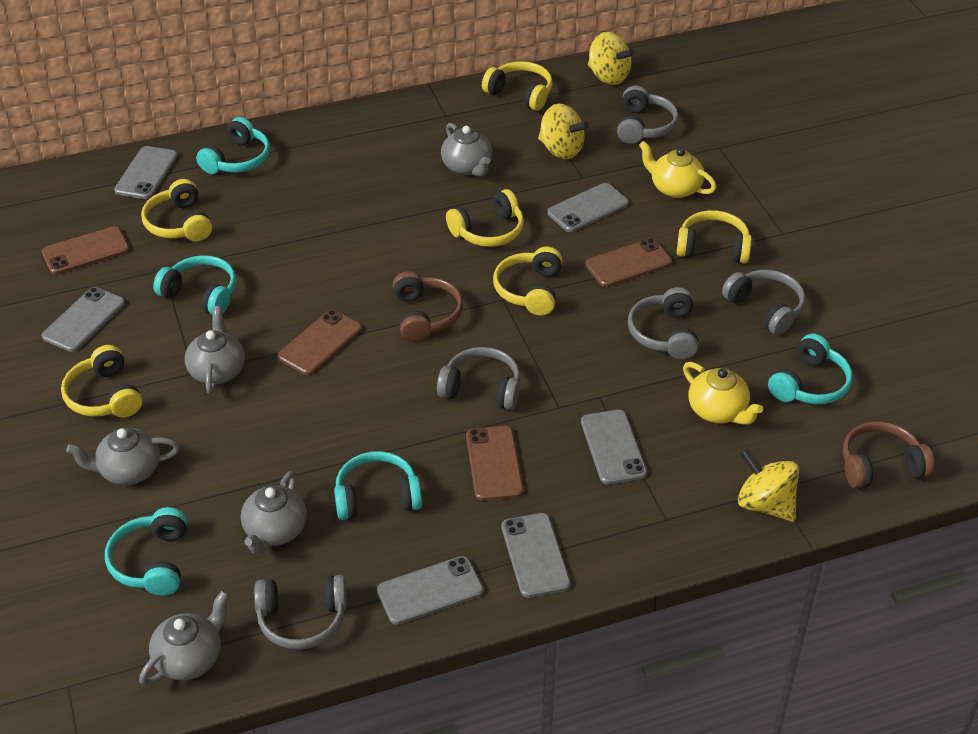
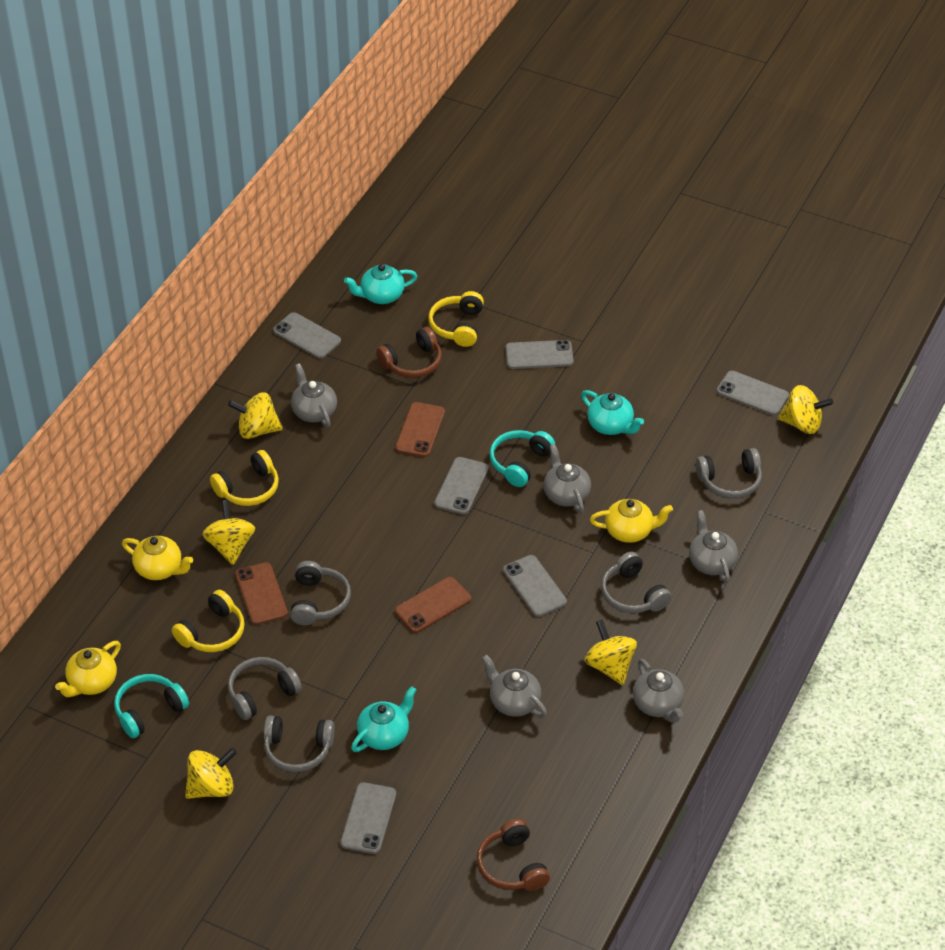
brown phone: 4 -> 3
turquoise headphones: 5 -> 2
turquoise teapot: 0 -> 3
yellow headphones: 6 -> 3
yellow spinning top: 3 -> 5
yellow teapot: 2 -> 3

